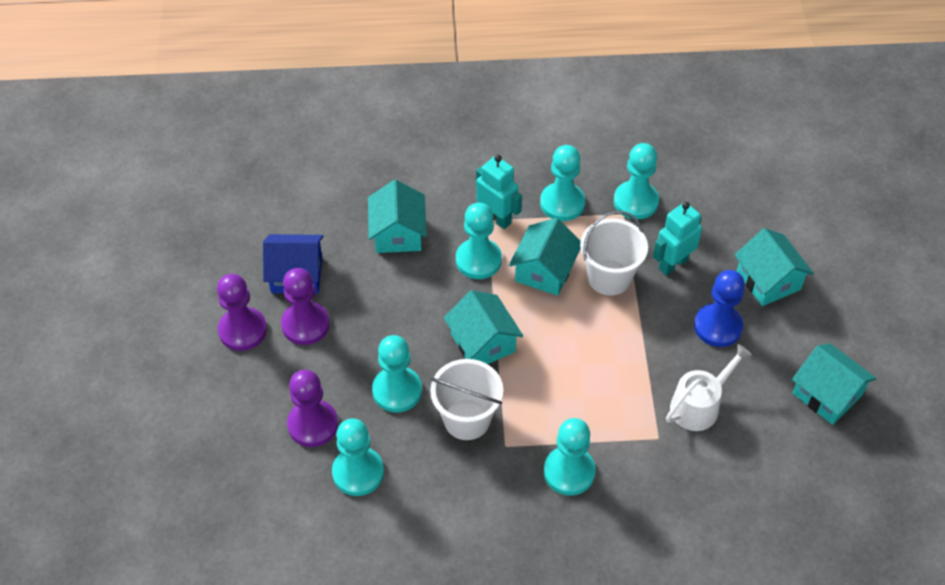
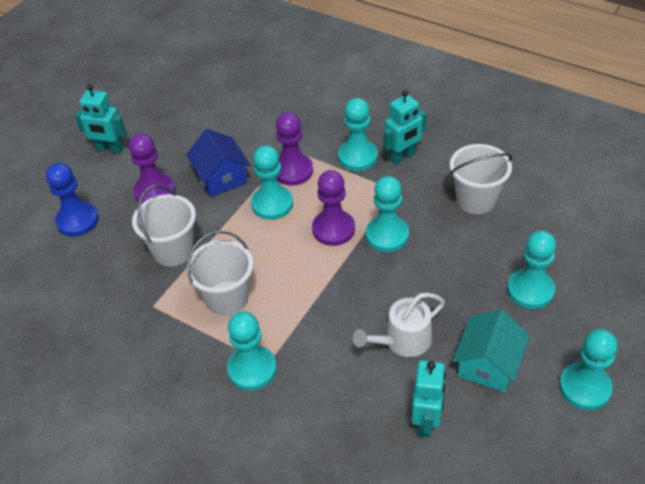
turquoise house: 5 -> 1
turquoise robot: 2 -> 3
white bucket: 2 -> 3

